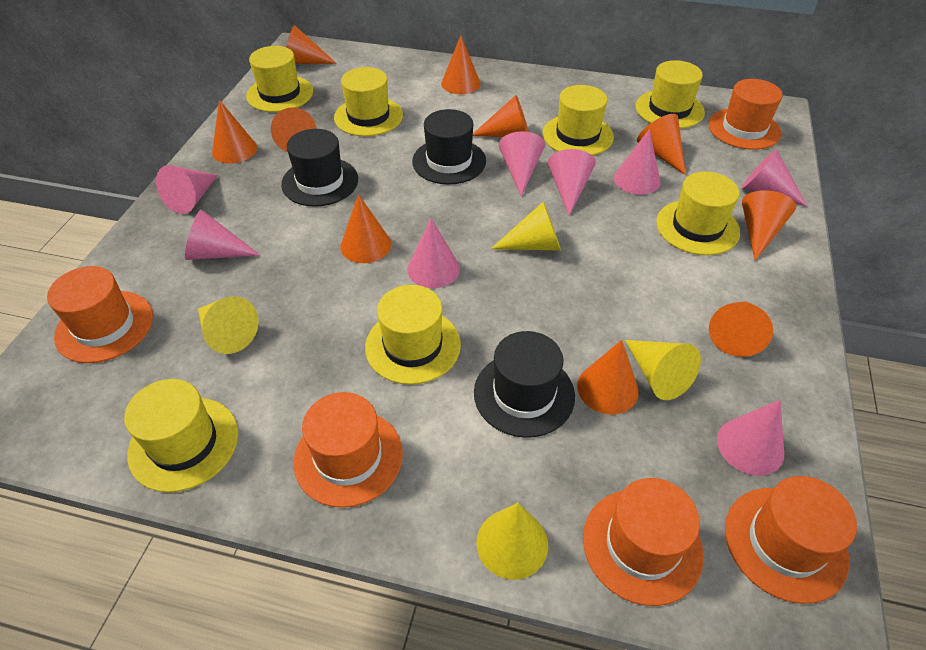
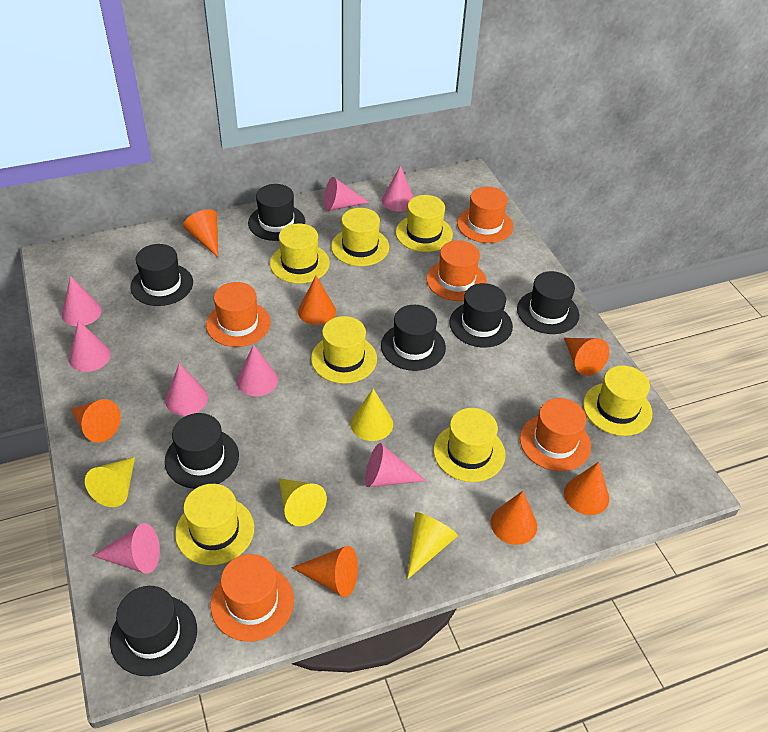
black hat: 3 -> 7
orange cone: 10 -> 7

